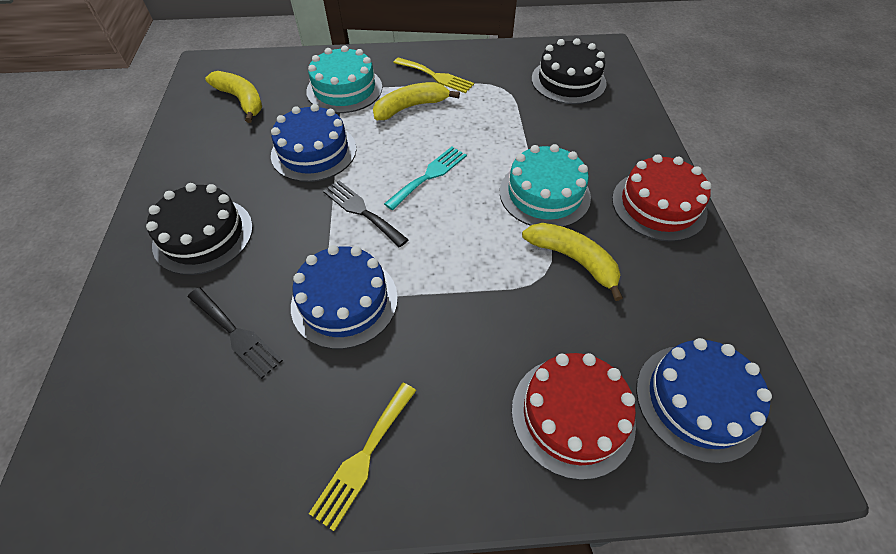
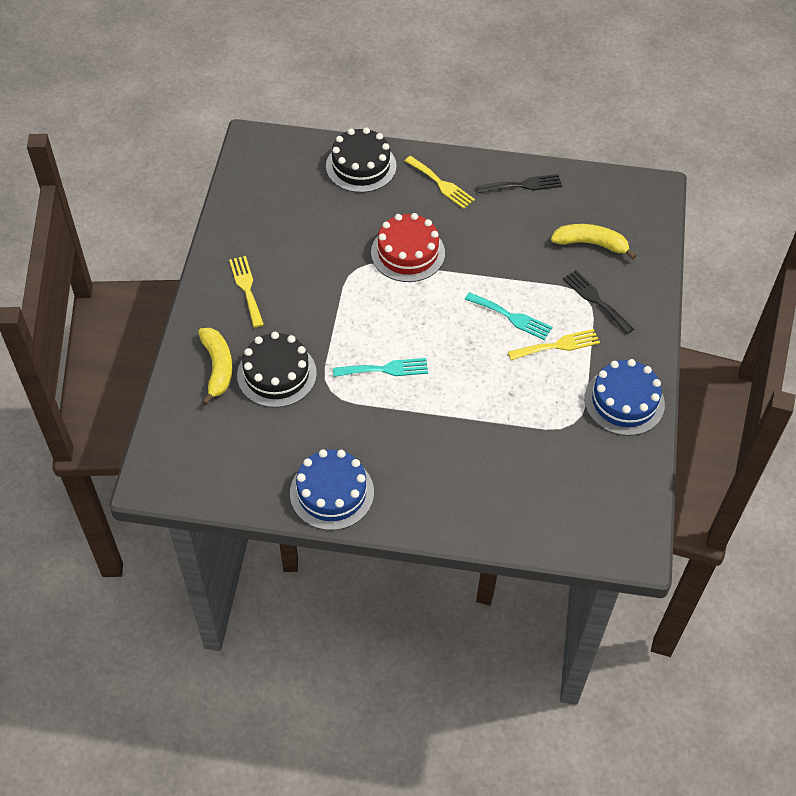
blue cake: 3 -> 2
red cake: 2 -> 1
turquoise cake: 2 -> 0
turquoise fork: 1 -> 2
yellow banana: 3 -> 2
yellow fork: 2 -> 3

